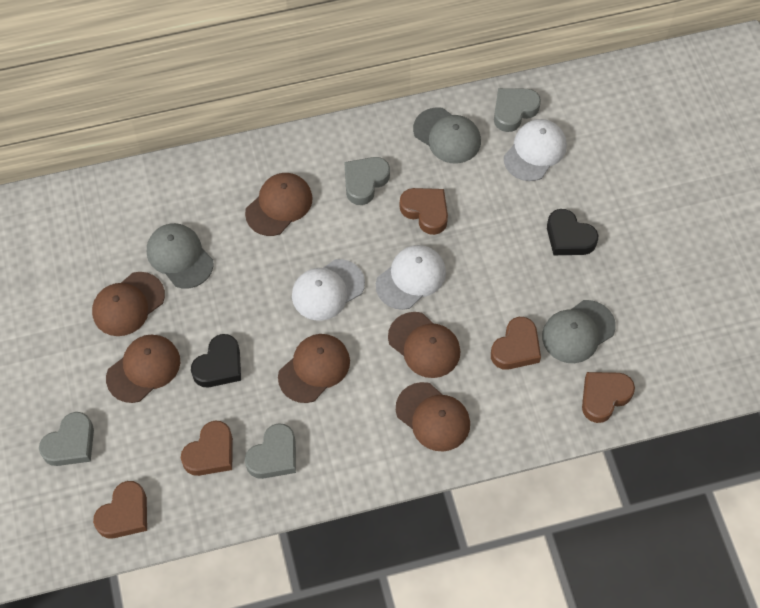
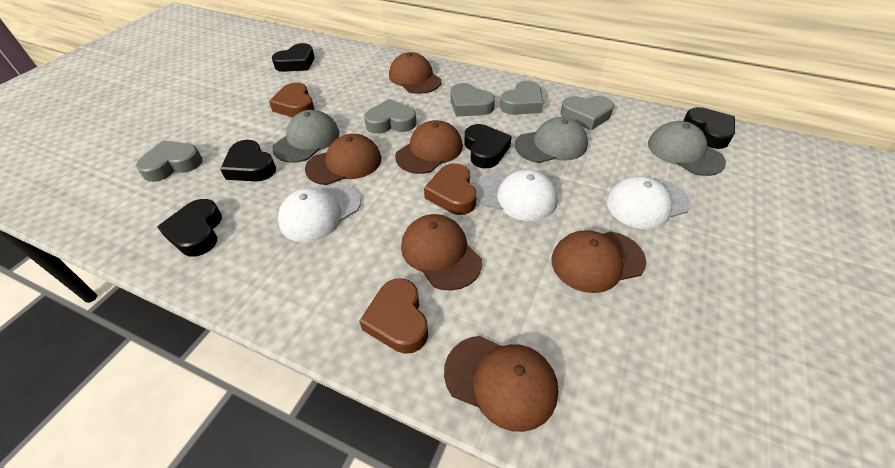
black heart: 2 -> 5
brown heart: 5 -> 3
grey heart: 4 -> 5

